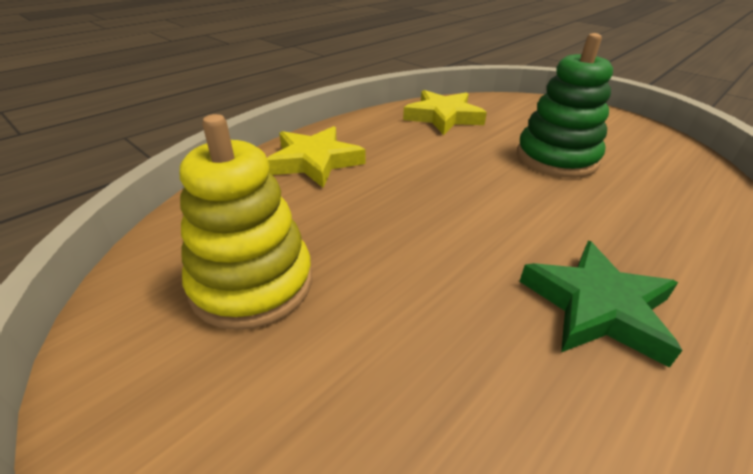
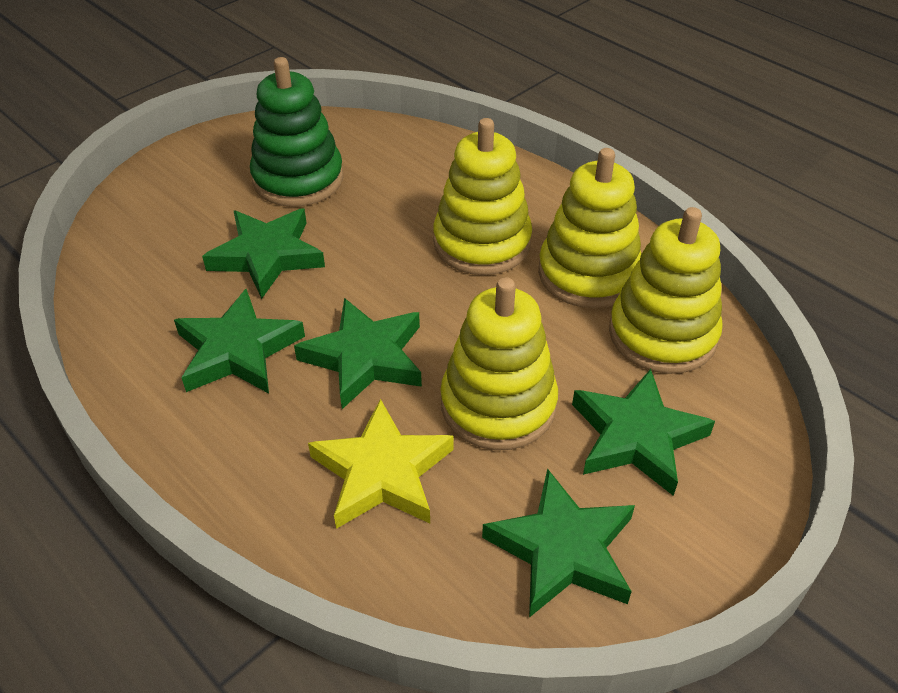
green star: 1 -> 5
yellow stacking toy: 1 -> 4
yellow star: 2 -> 1

